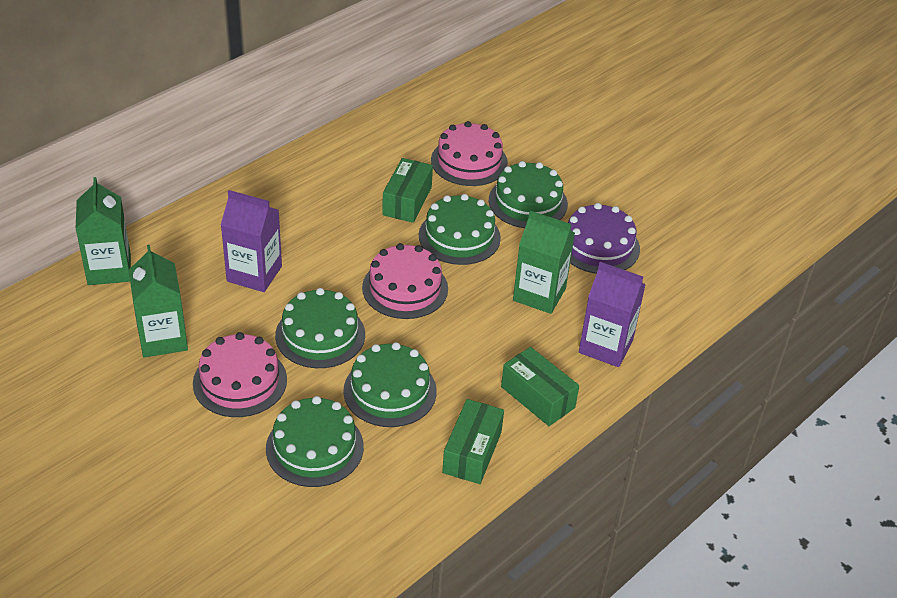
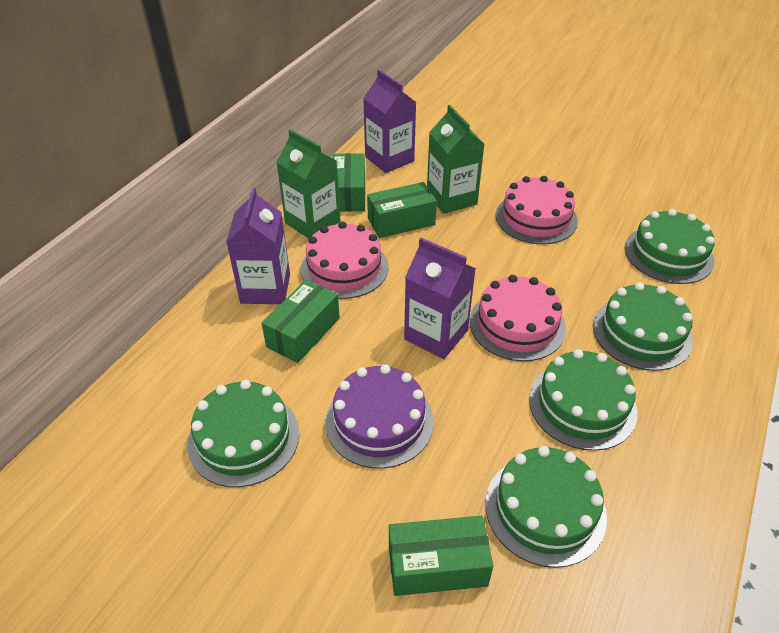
green box: 3 -> 4
green carton: 3 -> 2
purple carton: 2 -> 3

